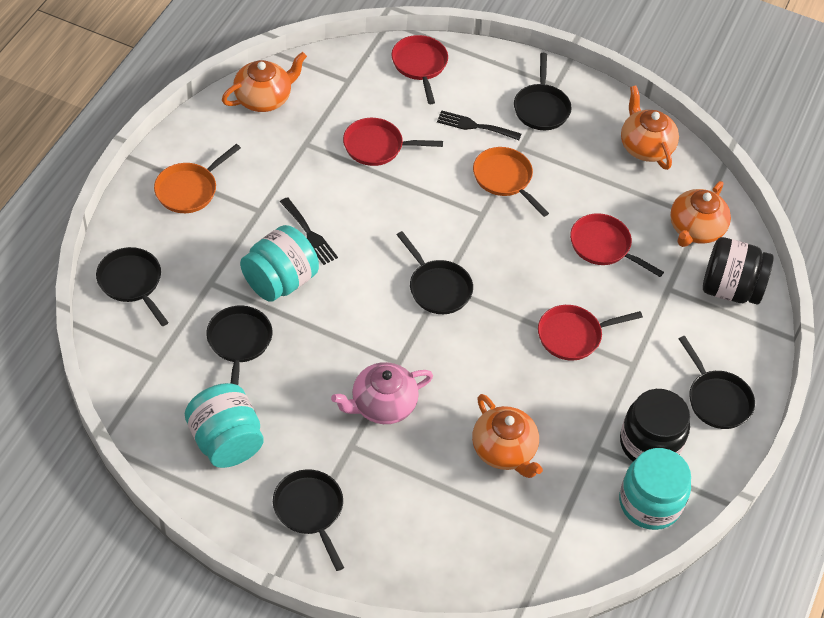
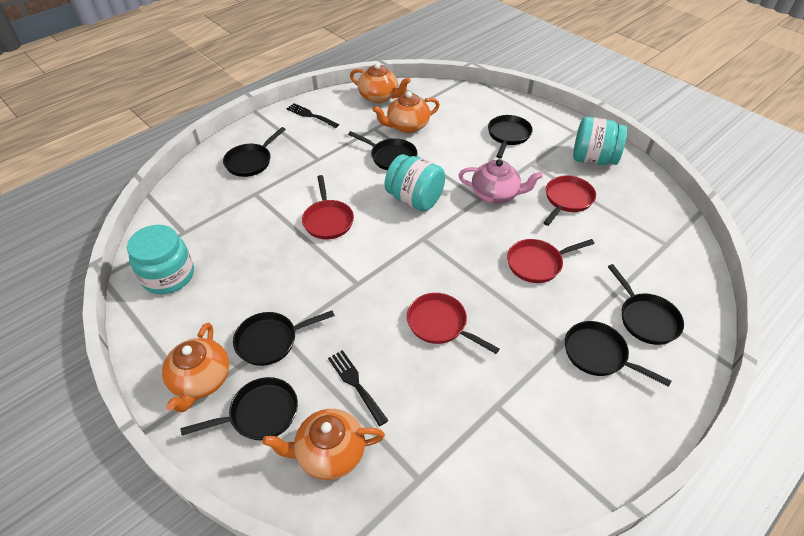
black jar: 2 -> 0
black pan: 6 -> 7
orange pan: 2 -> 0

